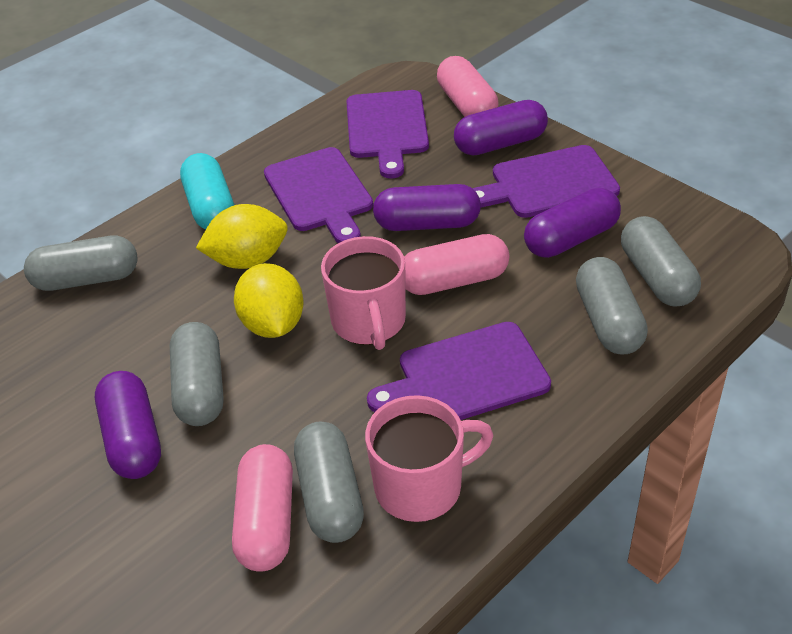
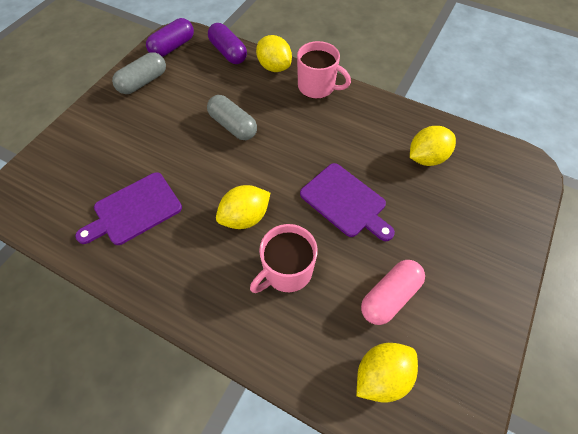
grey capsule: 5 -> 2
pink capsule: 3 -> 1
purple capsule: 4 -> 2
purple cutting board: 4 -> 2
turquoise capsule: 1 -> 0
yellow lemon: 2 -> 4

